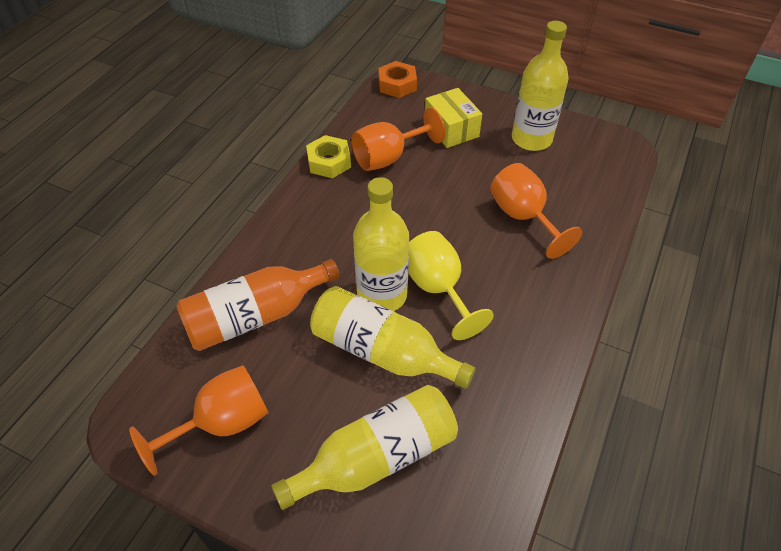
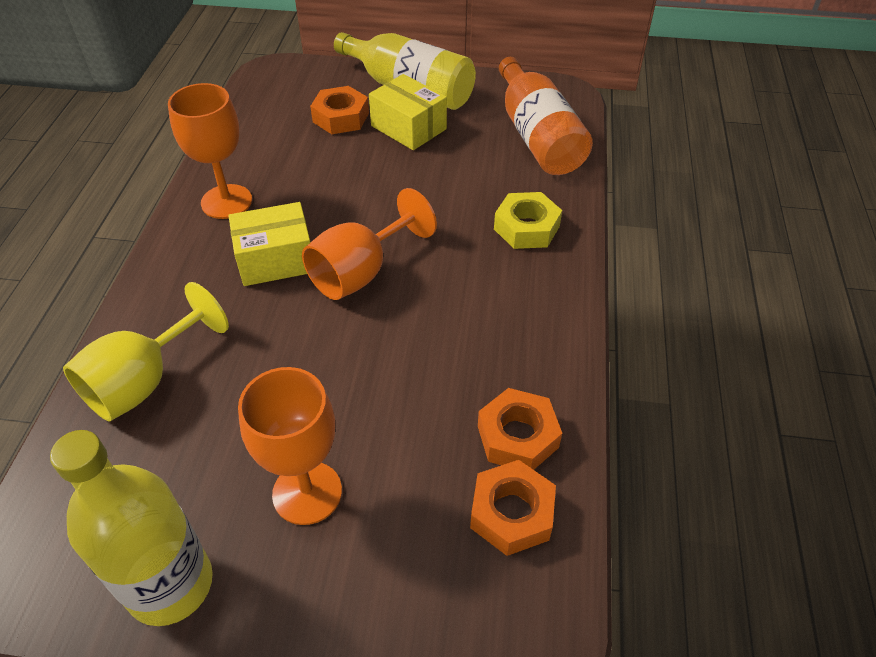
orange nut: 1 -> 3
yellow bottle: 4 -> 2
yellow box: 1 -> 2

